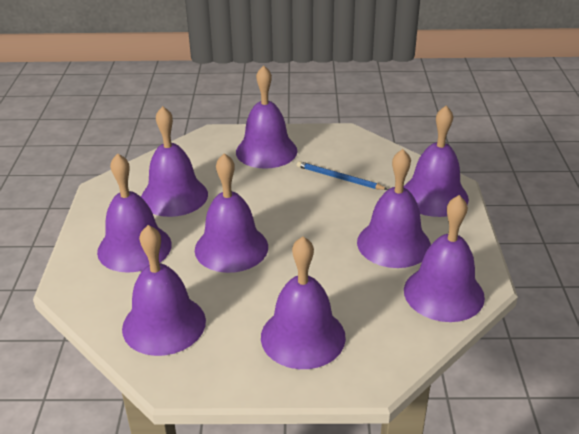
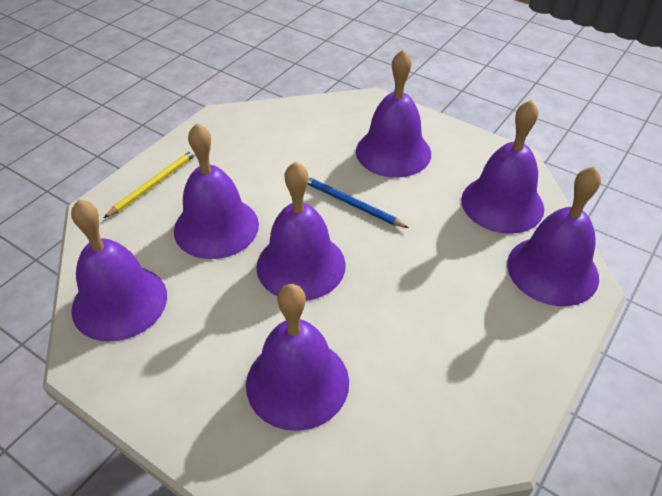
purple bell: 9 -> 7
yellow pencil: 0 -> 1

